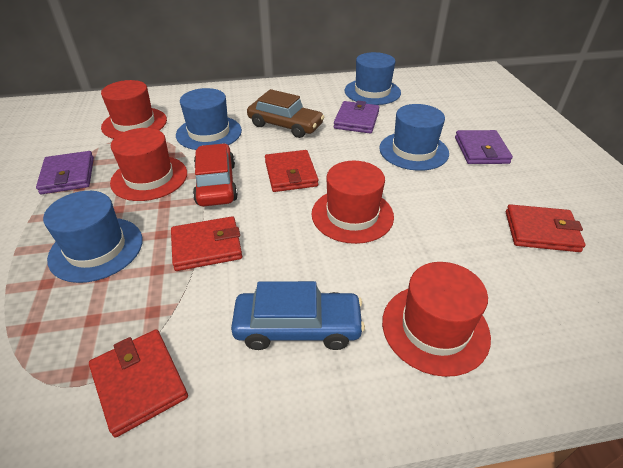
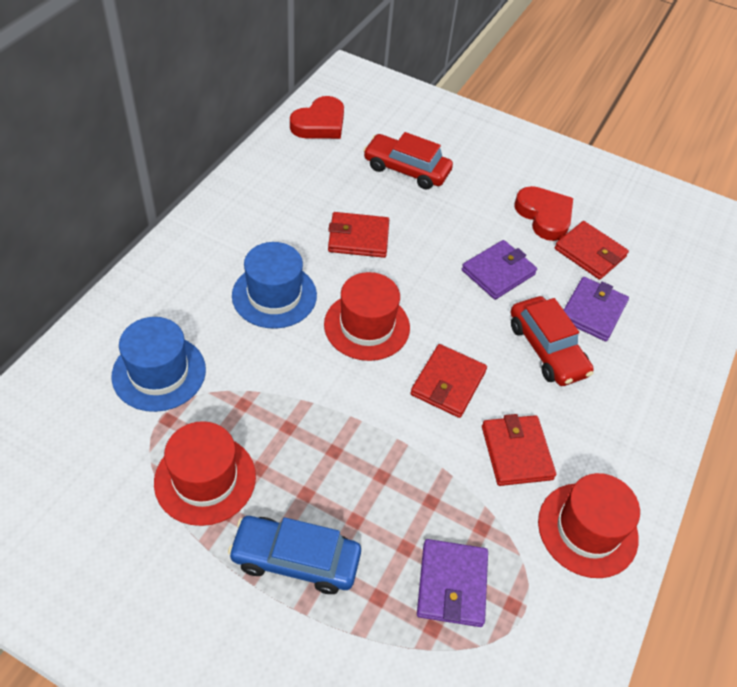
blue hat: 4 -> 2
brown car: 1 -> 0
red car: 1 -> 2
red hat: 4 -> 3
red heart: 0 -> 2

